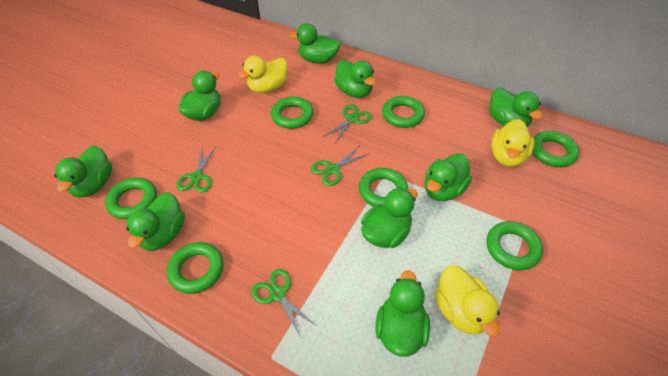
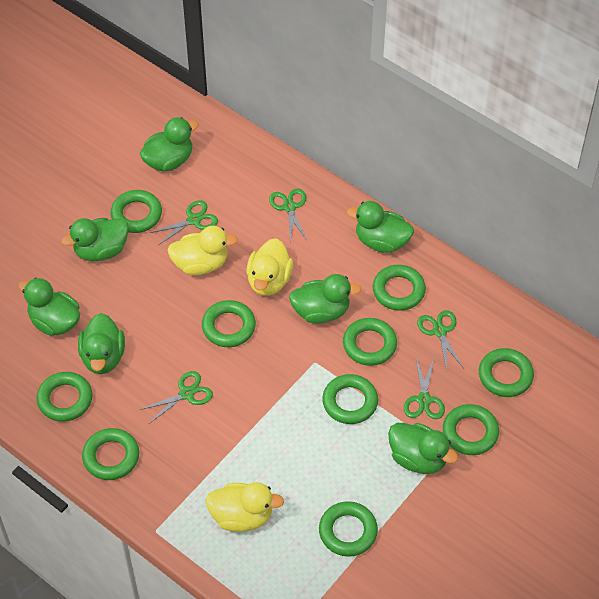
green duck: 9 -> 7
green ring: 7 -> 10
green scissors: 4 -> 5

